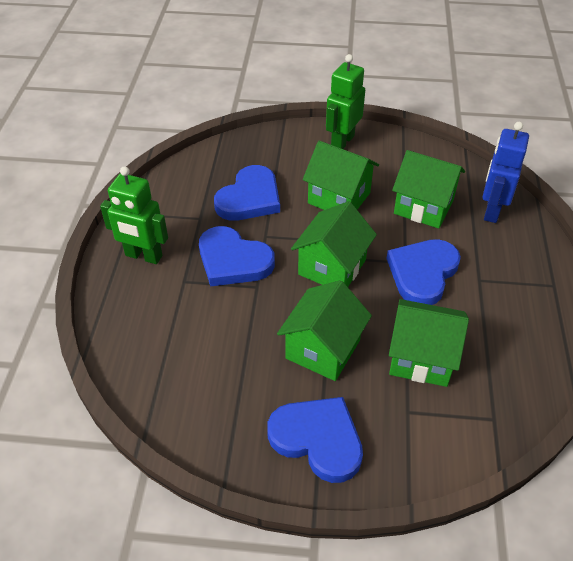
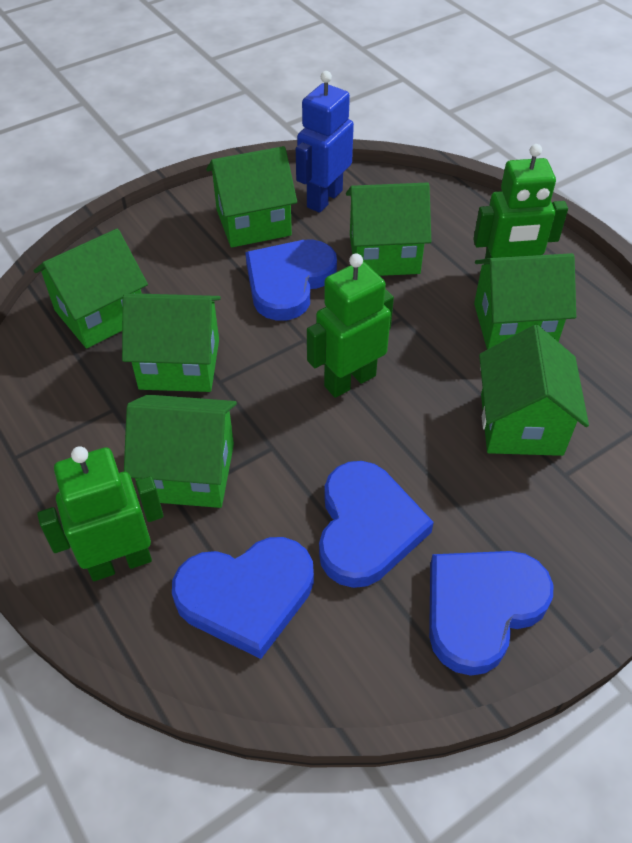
green house: 5 -> 7
green robot: 2 -> 3

